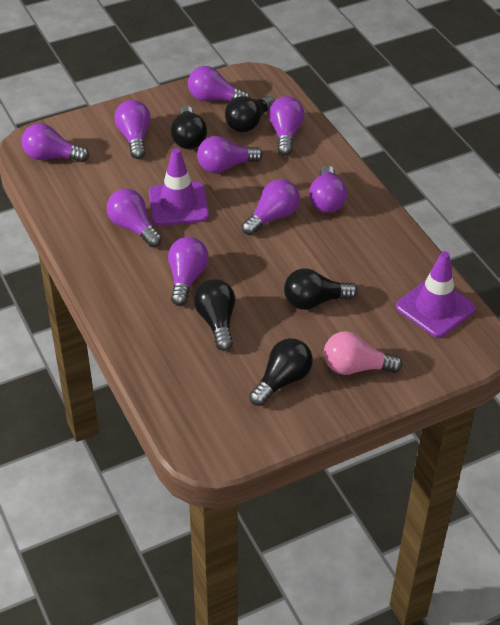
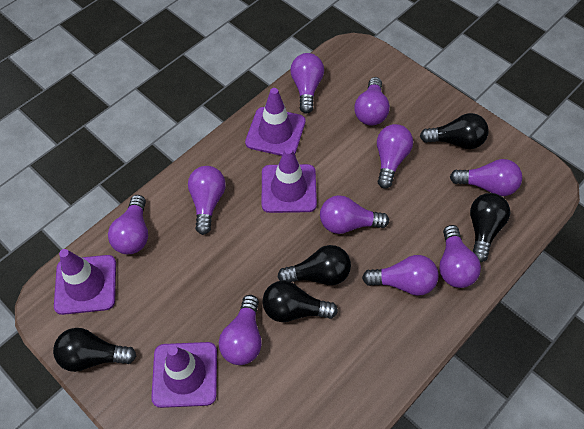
pink light bulb: 1 -> 0
purple light bulb: 9 -> 10
purple traffic cone: 2 -> 4

